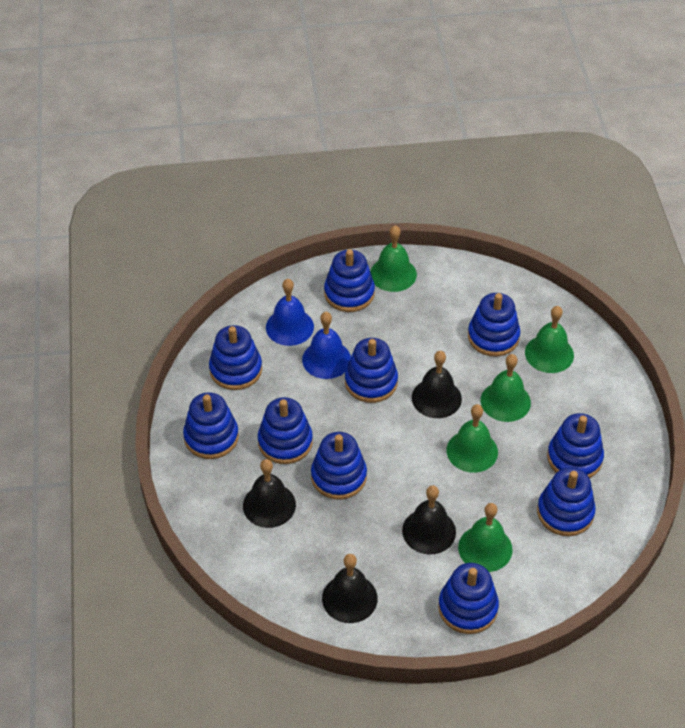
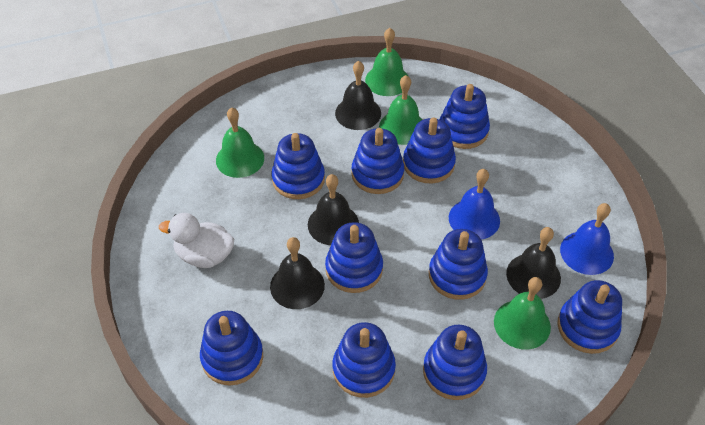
green bell: 5 -> 4
white duck: 0 -> 1

